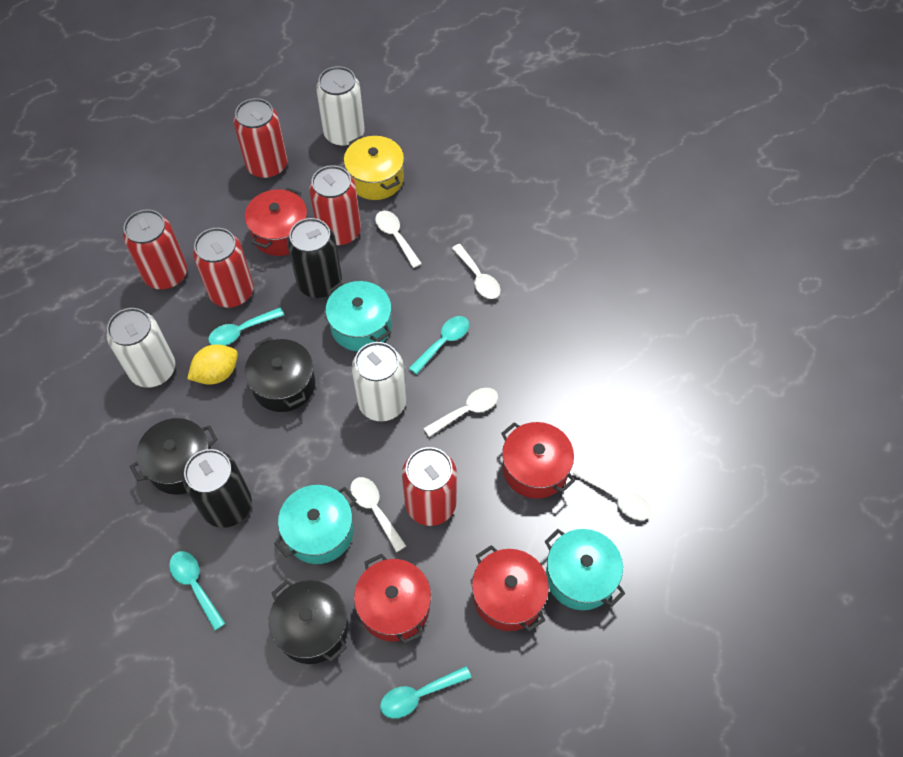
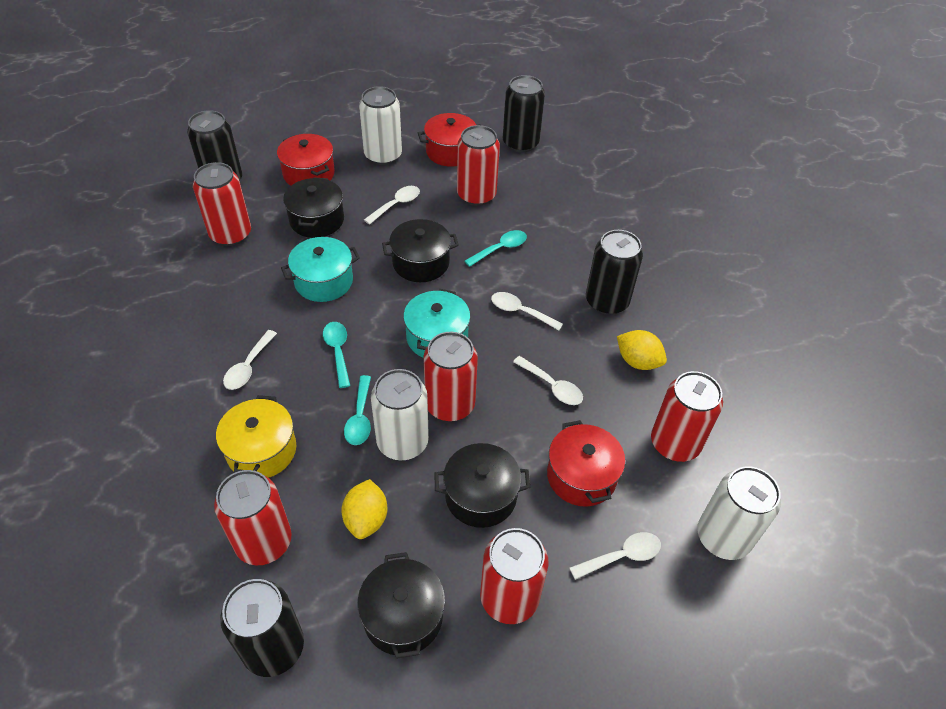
black can: 2 -> 4
black pot: 3 -> 4
red can: 5 -> 6
red pot: 4 -> 3
turquoise pot: 3 -> 2
turquoise spoon: 4 -> 3
yellow lemon: 1 -> 2

